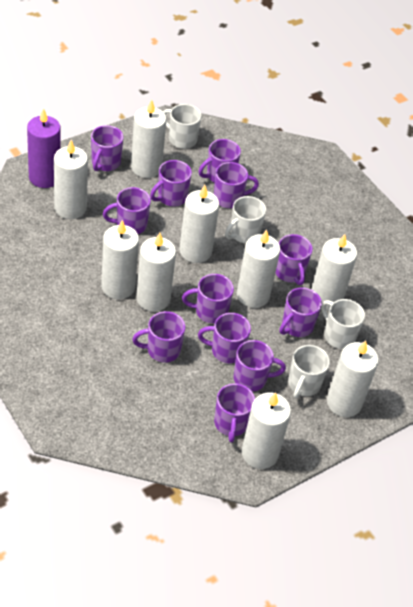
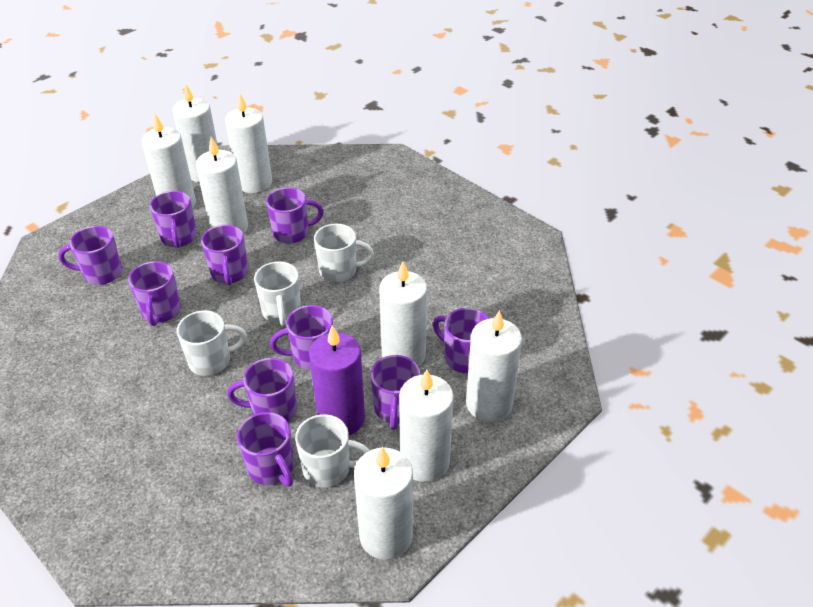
purple mug: 12 -> 10
white candle: 9 -> 8

